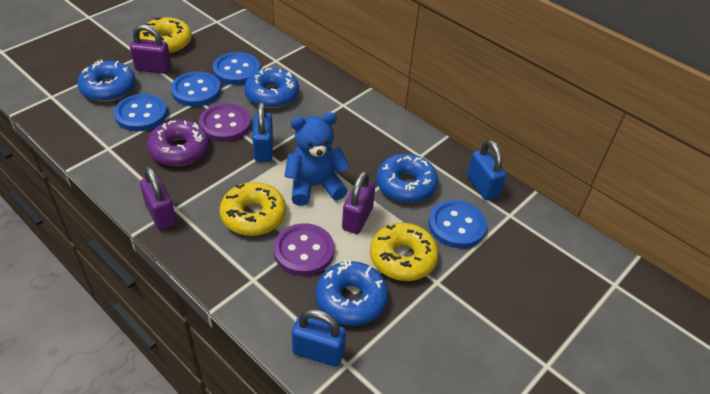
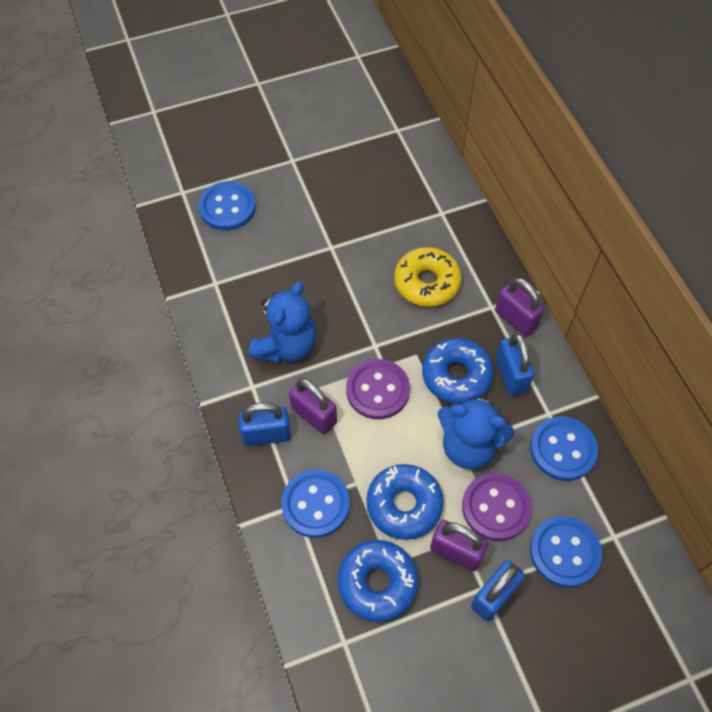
blue donut: 4 -> 3
blue teddy bear: 1 -> 2
purple donut: 1 -> 0
yellow donut: 3 -> 1

